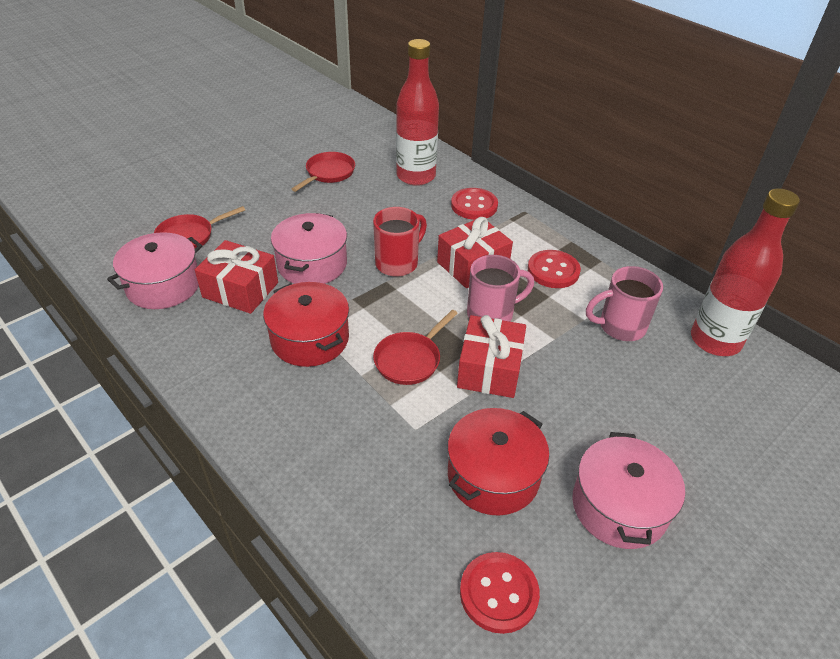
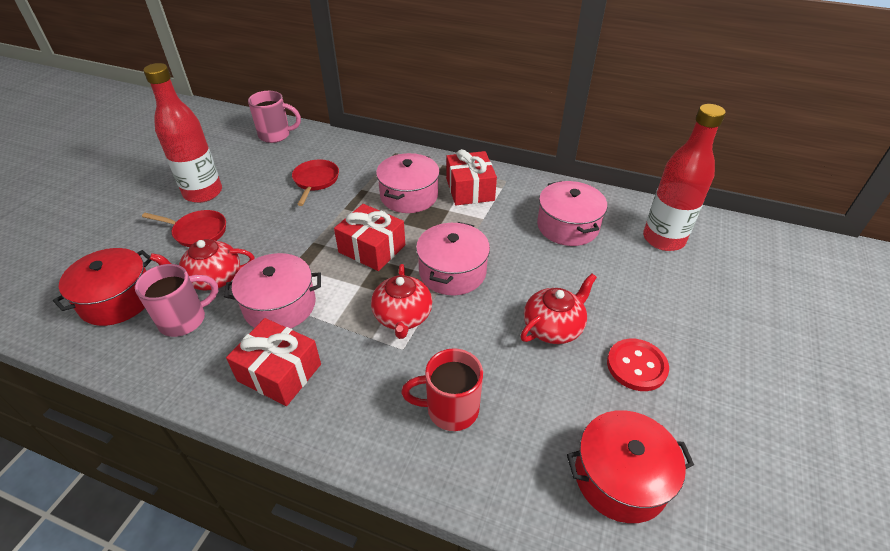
pink pot: 3 -> 4
red button: 3 -> 1
red pan: 3 -> 2
red teapot: 0 -> 3

